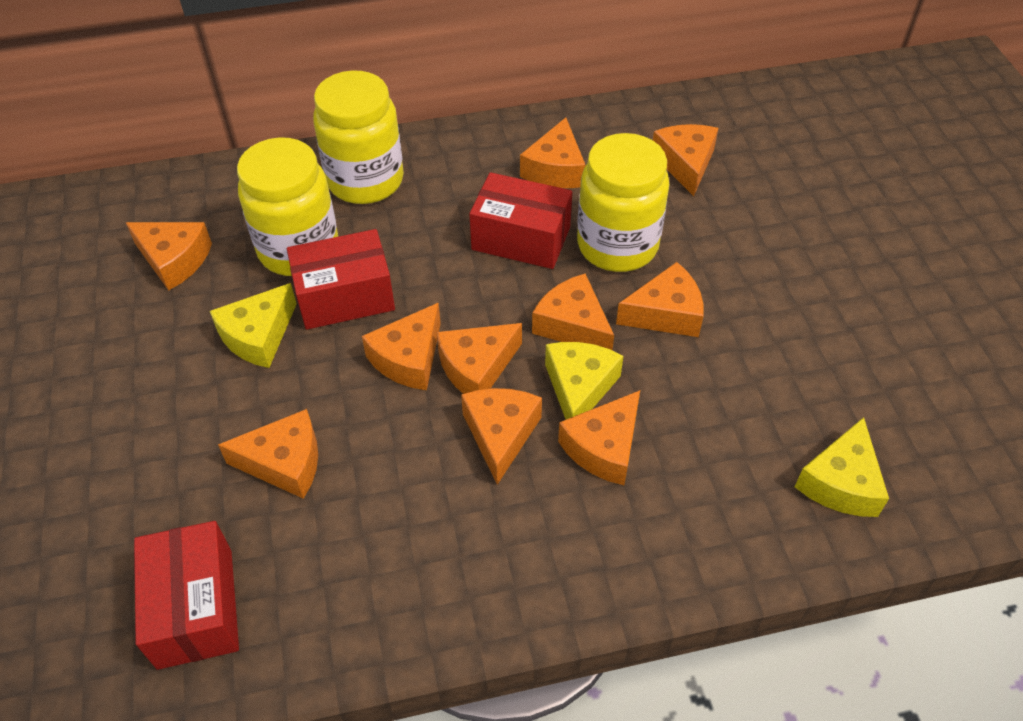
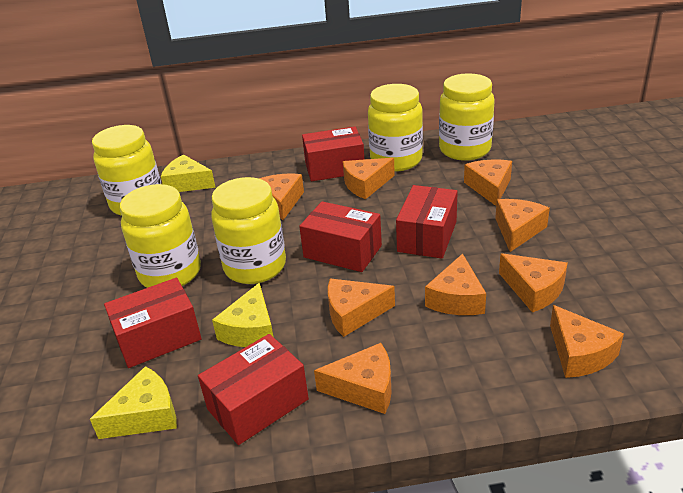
orange cheese: 10 -> 9
red box: 3 -> 5
yellow jar: 3 -> 5

